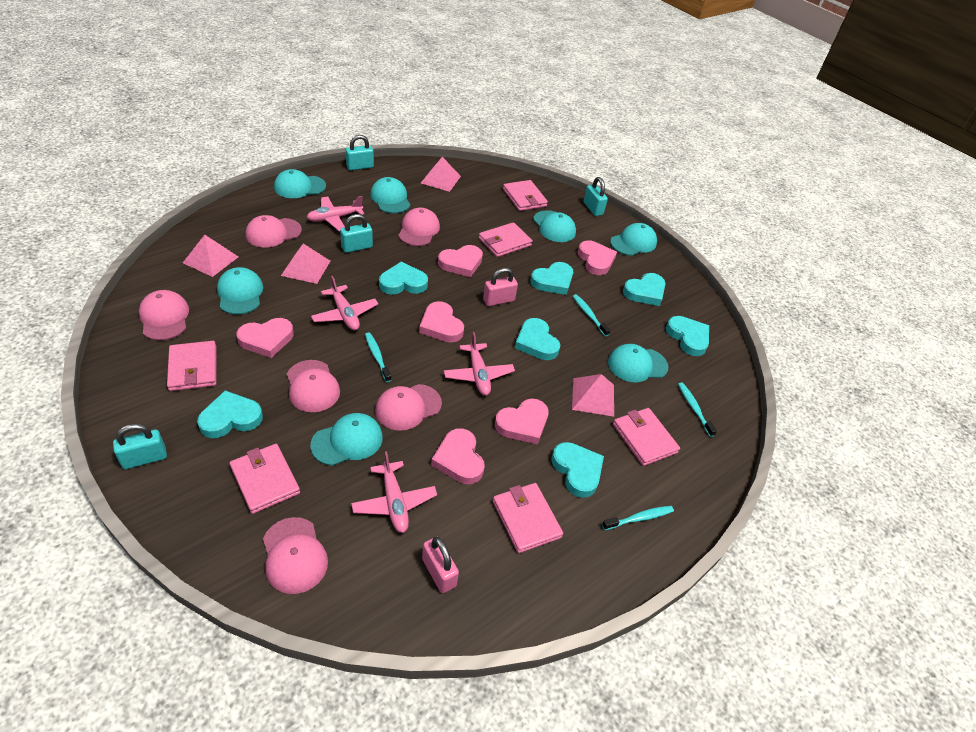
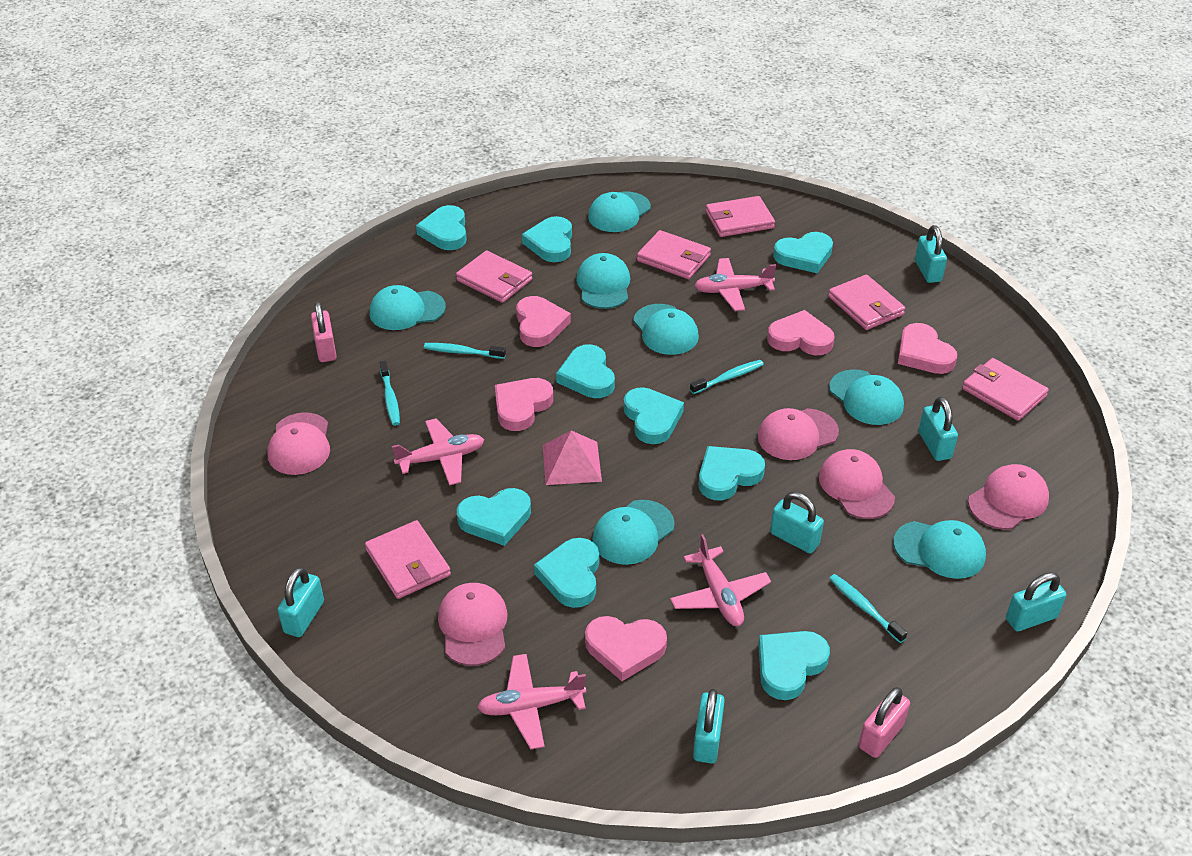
pink cap: 6 -> 5
pink heart: 6 -> 5
pink pyramid: 4 -> 1
turquoise heart: 7 -> 9
turquoise padlock: 4 -> 6

